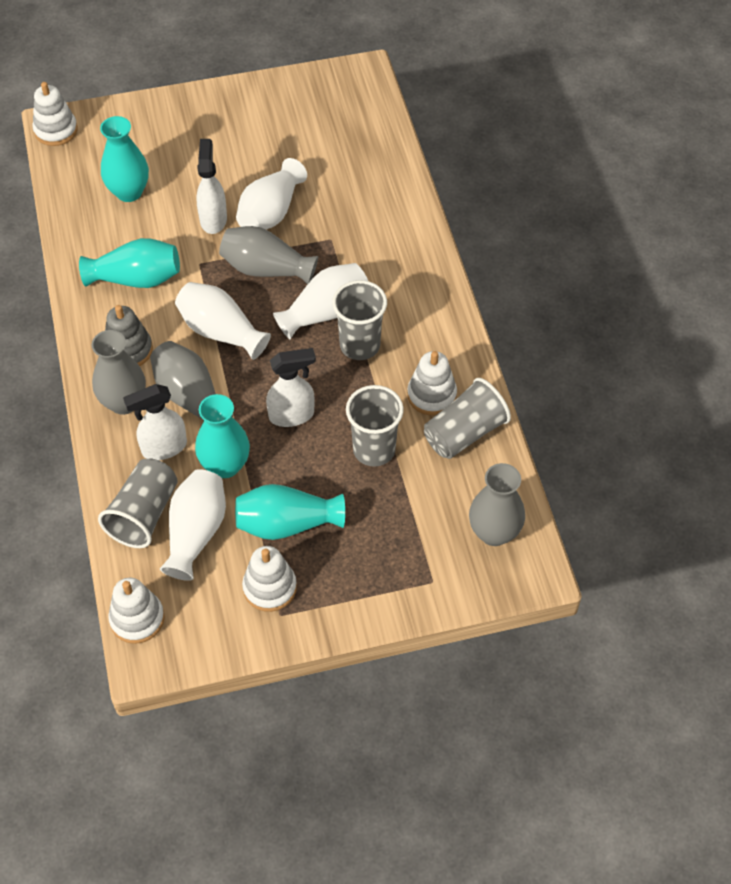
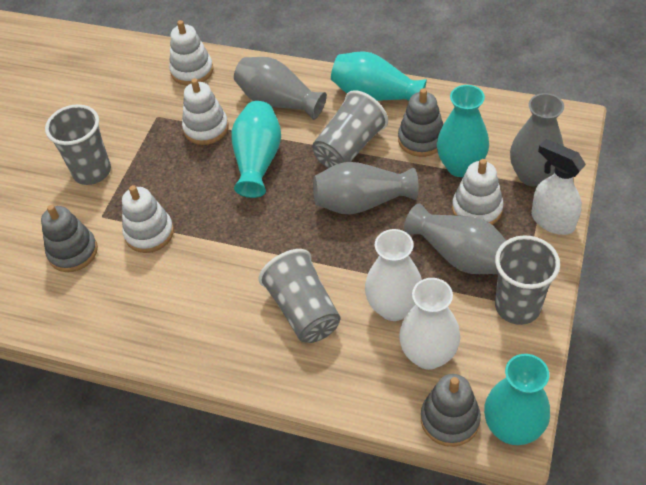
grey stacking toy: 1 -> 3
white spray bottle: 3 -> 1
white vase: 4 -> 2

